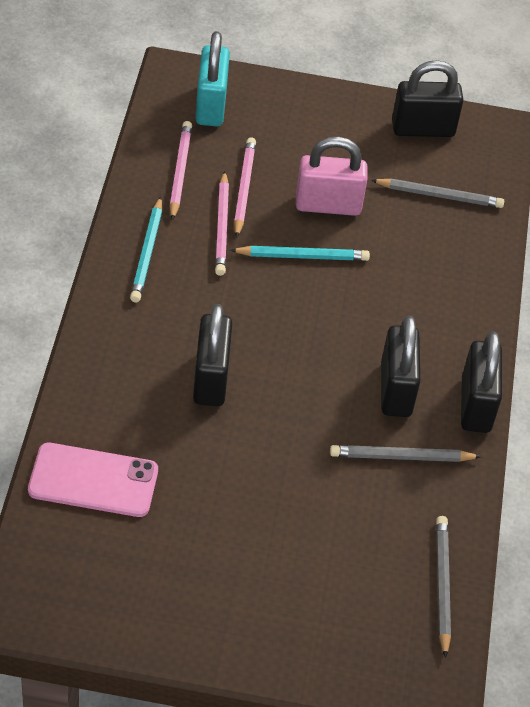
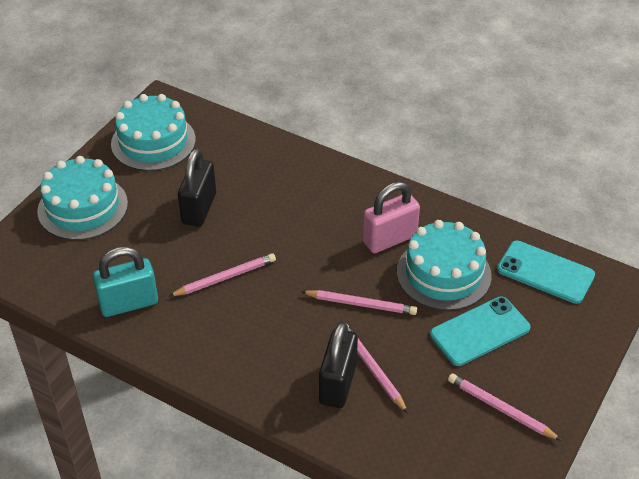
black padlock: 4 -> 2
grey pencil: 3 -> 0
pink pencil: 3 -> 4
pink phone: 1 -> 0
turquoise cake: 0 -> 3
turquoise pencil: 2 -> 0
turquoise phone: 0 -> 2

